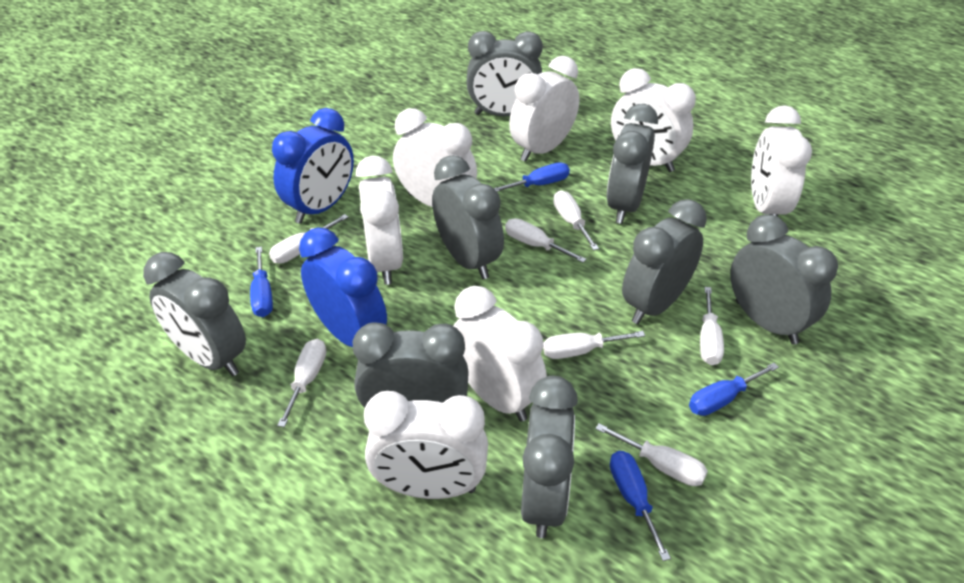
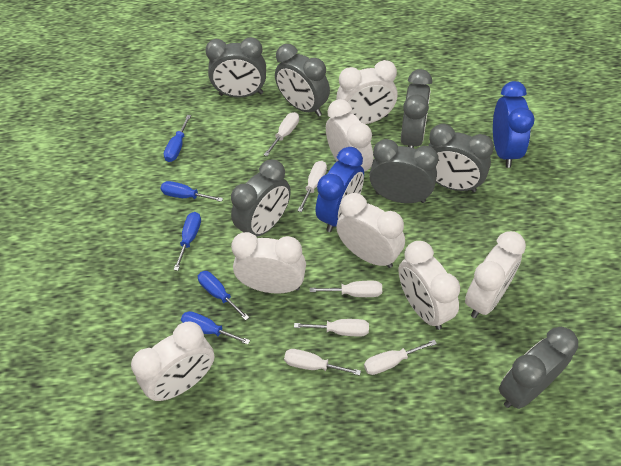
blue screwdriver: 4 -> 5
grey clock: 8 -> 7
white screwdriver: 7 -> 6

